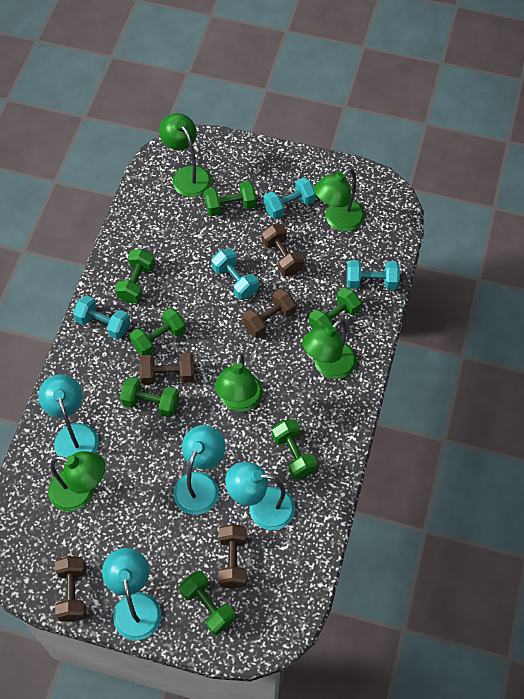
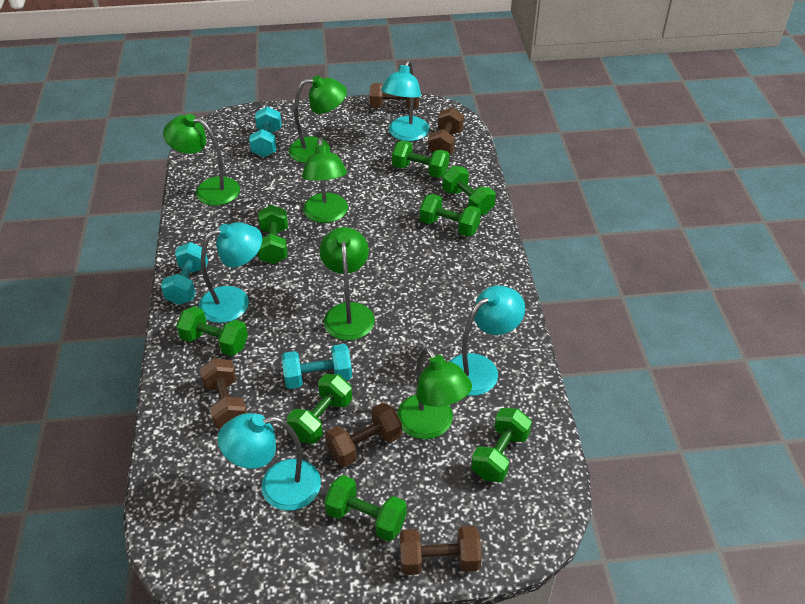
green dumbbell: 7 -> 8
turquoise dumbbell: 4 -> 3

